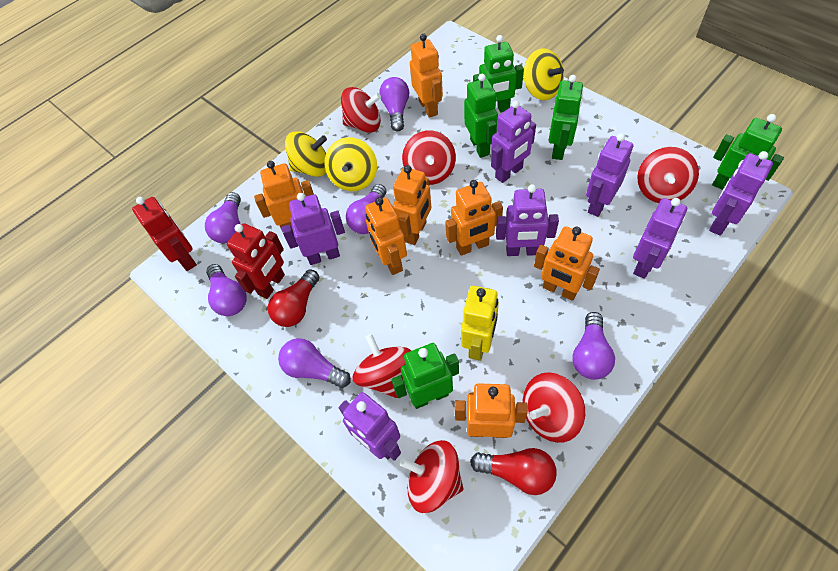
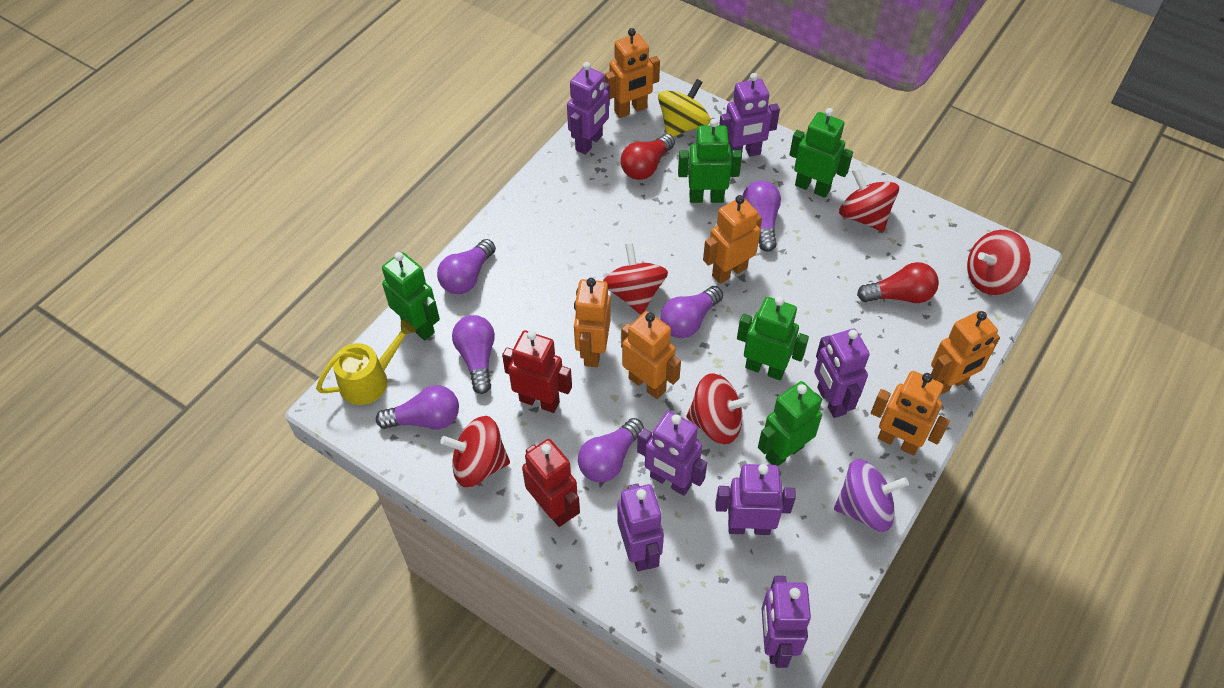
orange robot: 7 -> 6
purple spinning top: 0 -> 1
red spinning top: 6 -> 5
yellow robot: 1 -> 0
yellow spinning top: 3 -> 1
yellow watering can: 0 -> 1

